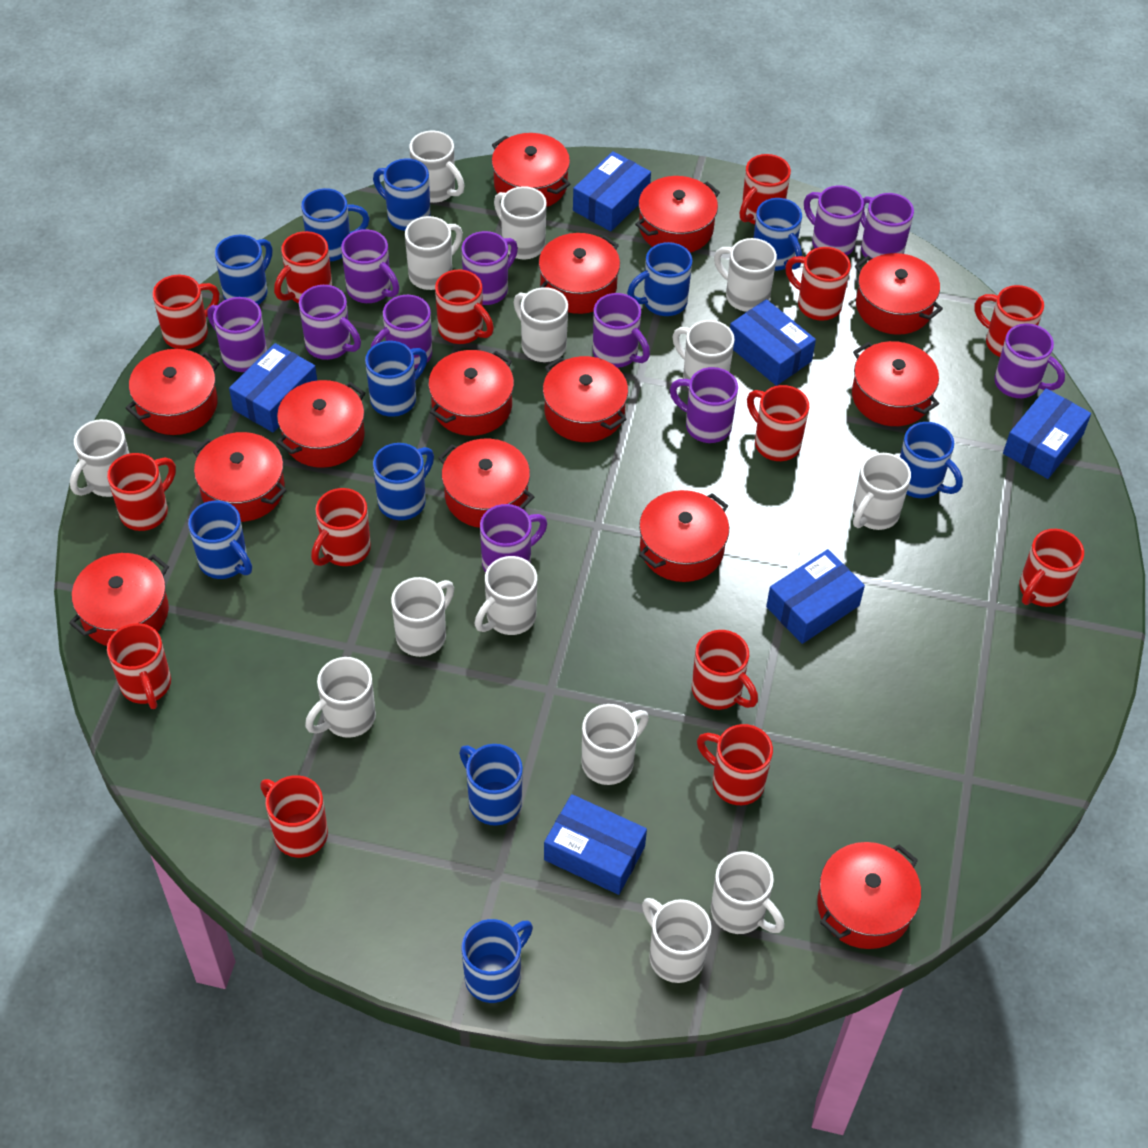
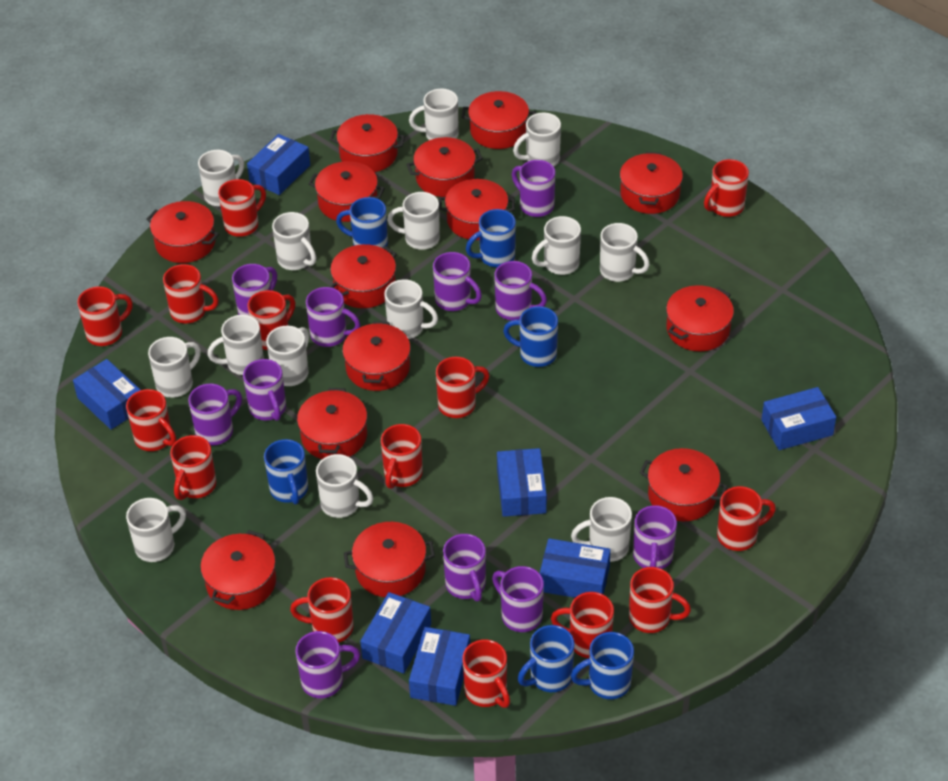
blue box: 6 -> 7
blue mug: 11 -> 6

